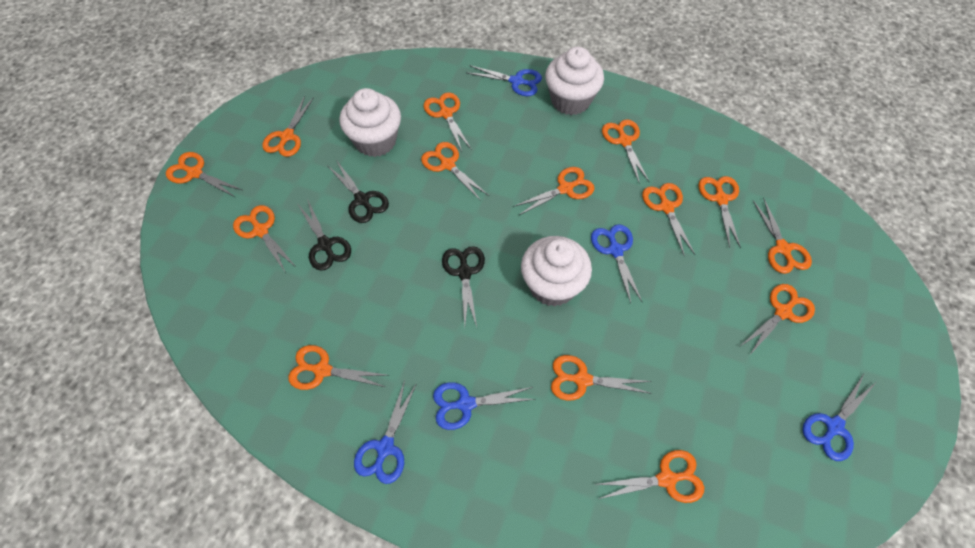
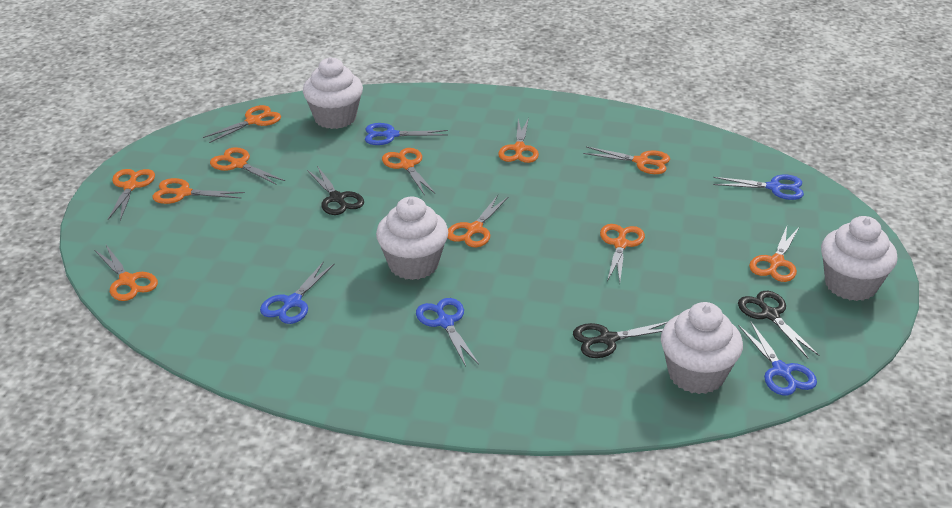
orange scissors: 14 -> 11
white cupcake: 3 -> 4

